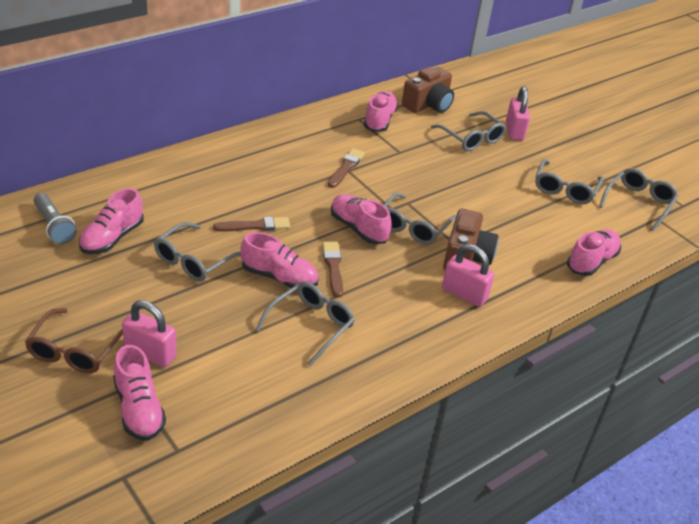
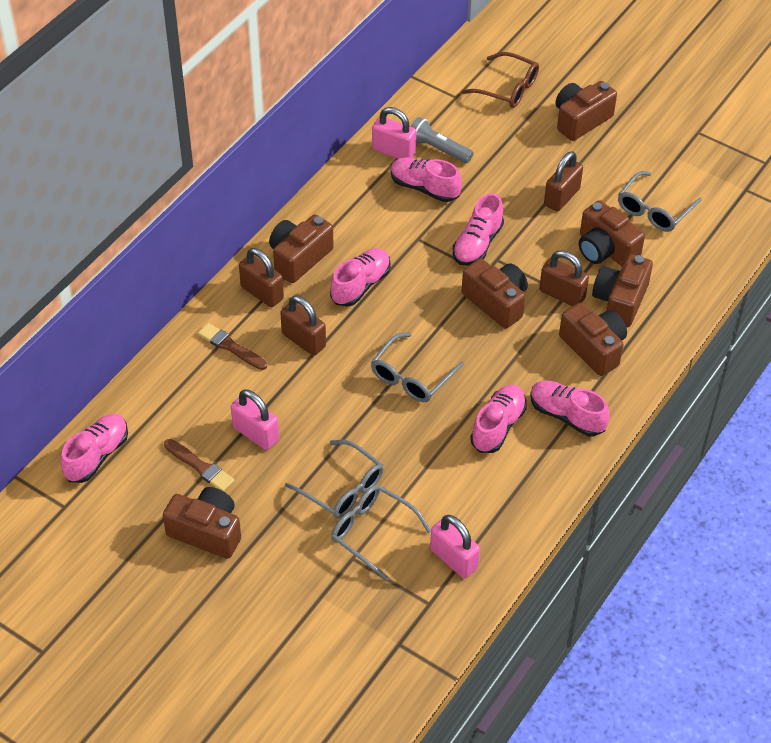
brown brush: 3 -> 2
brown camera: 2 -> 7
brown padlock: 0 -> 4
grey glasses: 6 -> 4

